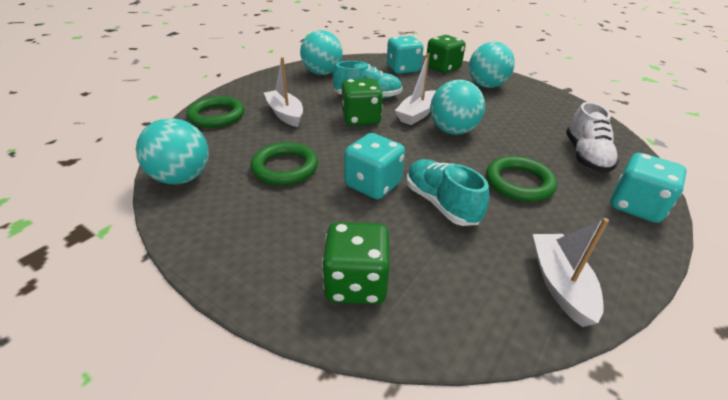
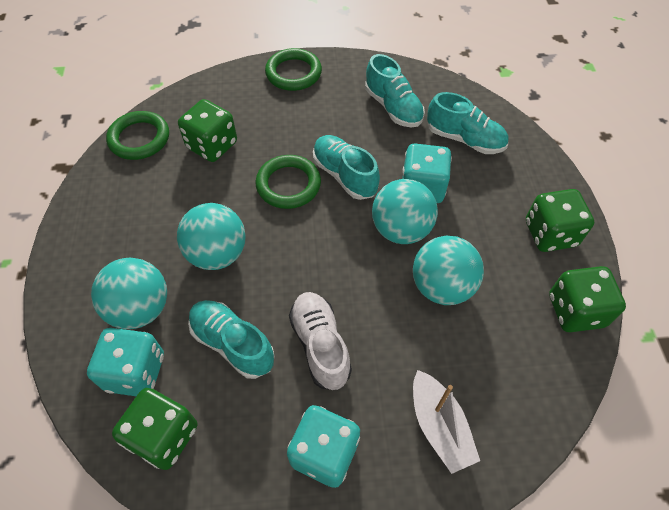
green dice: 3 -> 4
turquoise shoe: 2 -> 4
white boat: 3 -> 1

